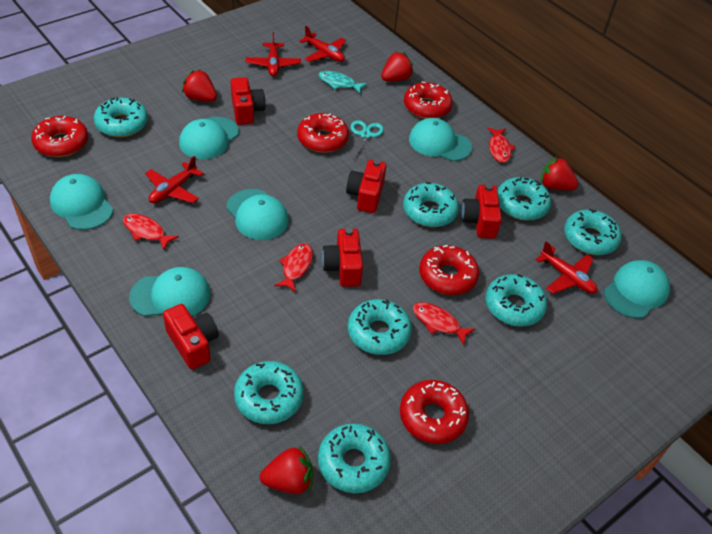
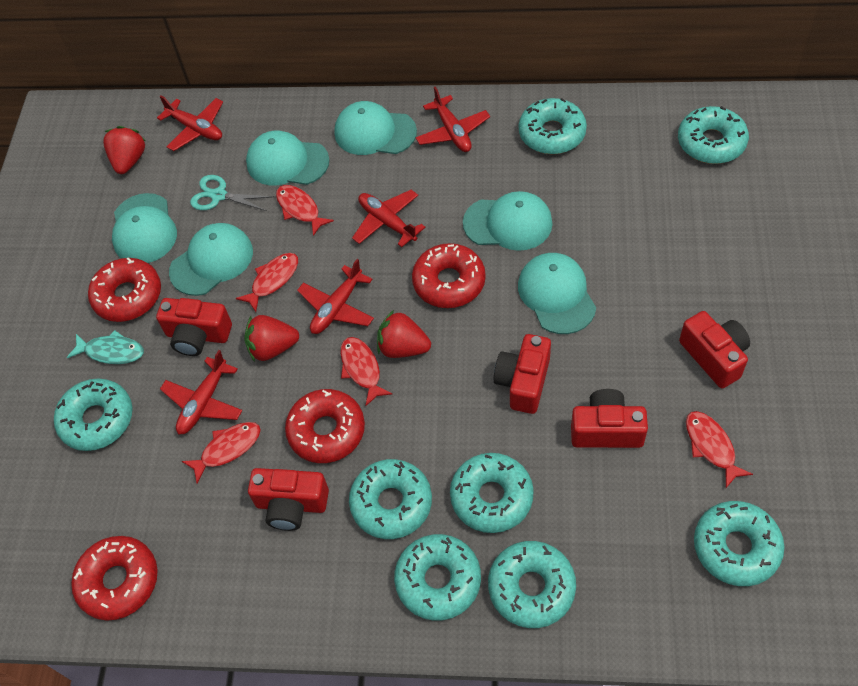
red donut: 5 -> 4
red fish: 4 -> 5
red plane: 4 -> 5
red strawberry: 4 -> 3

